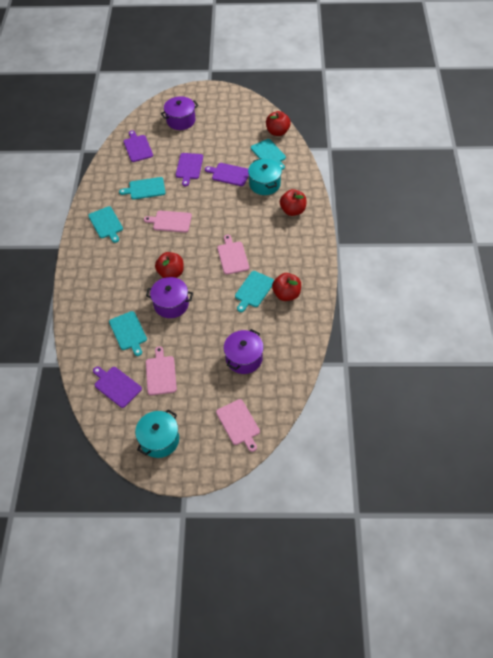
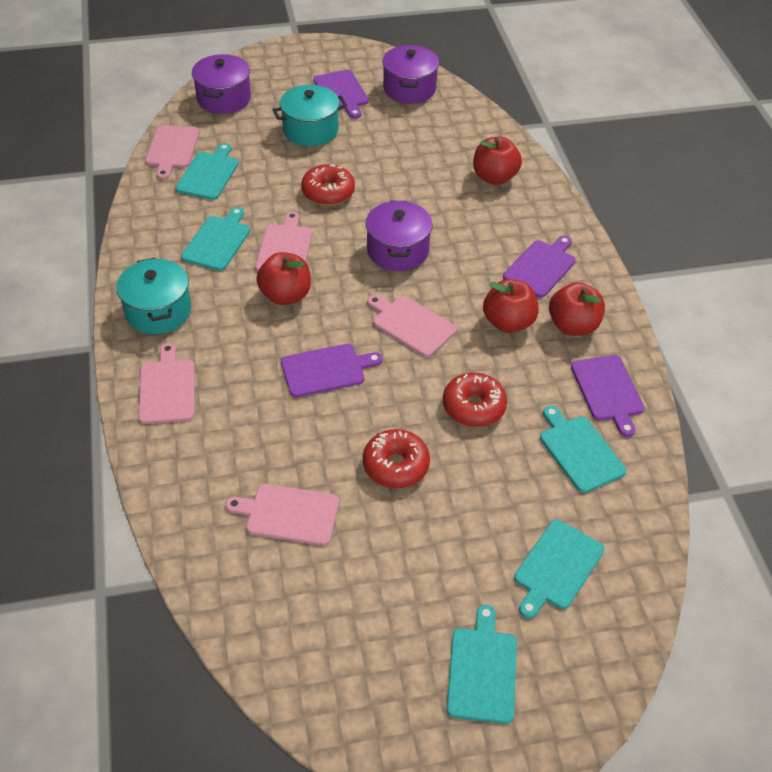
pink cutting board: 4 -> 5
red donut: 0 -> 3

